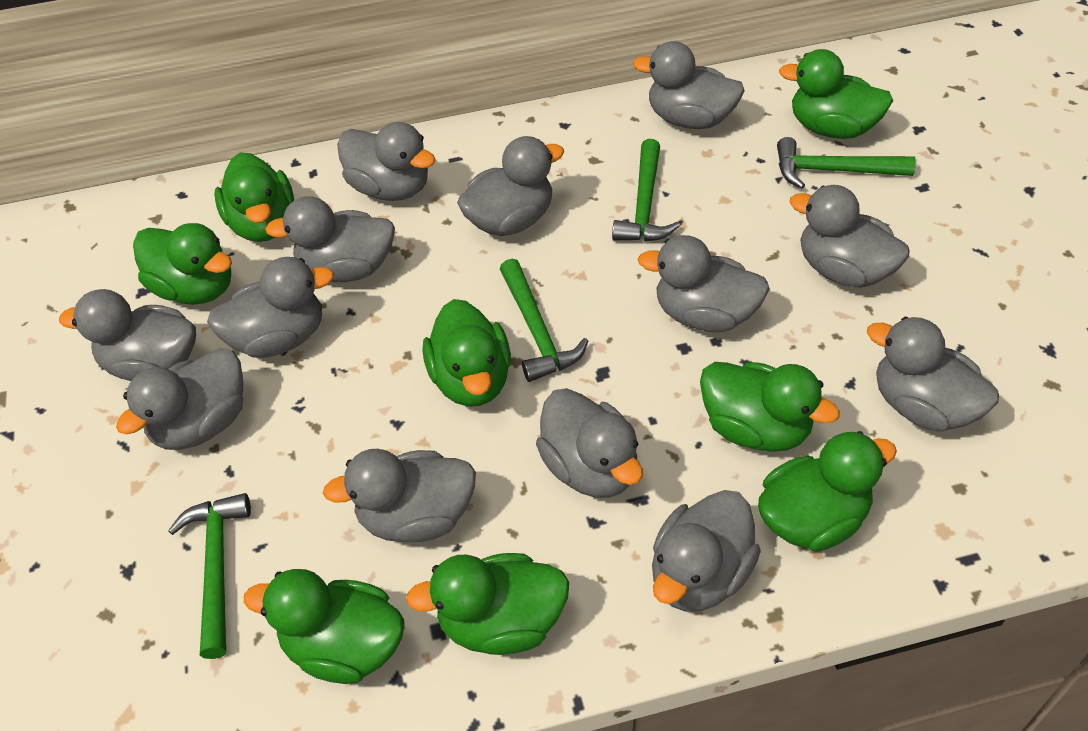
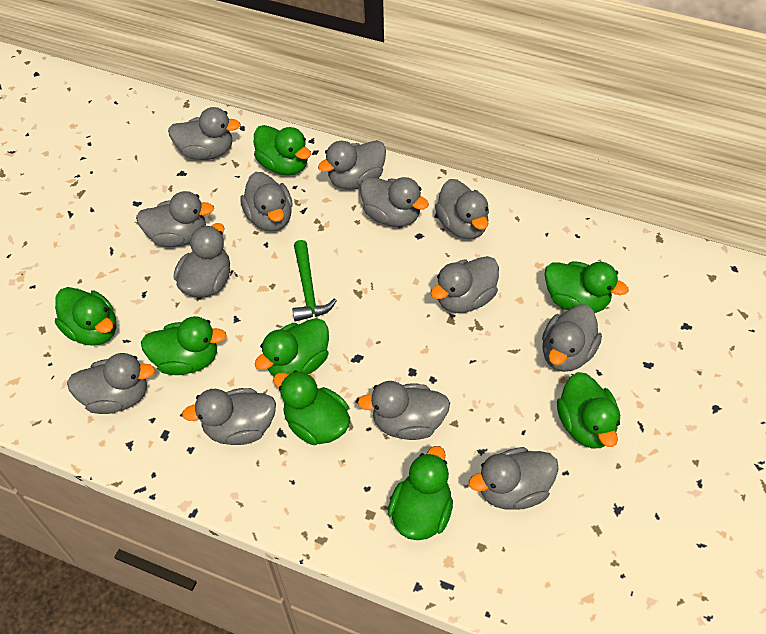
green hammer: 4 -> 1

